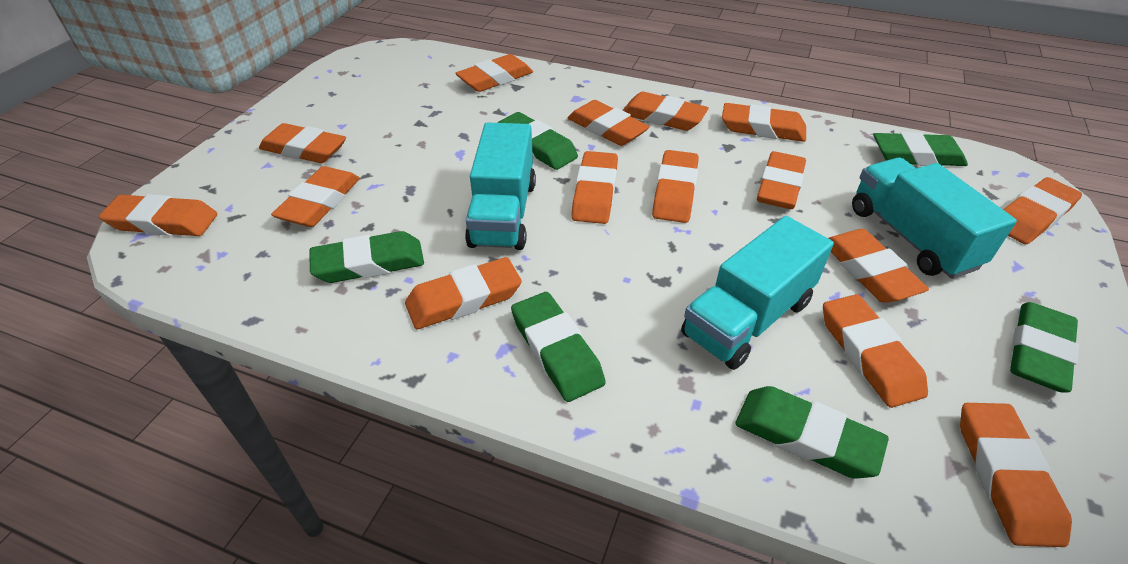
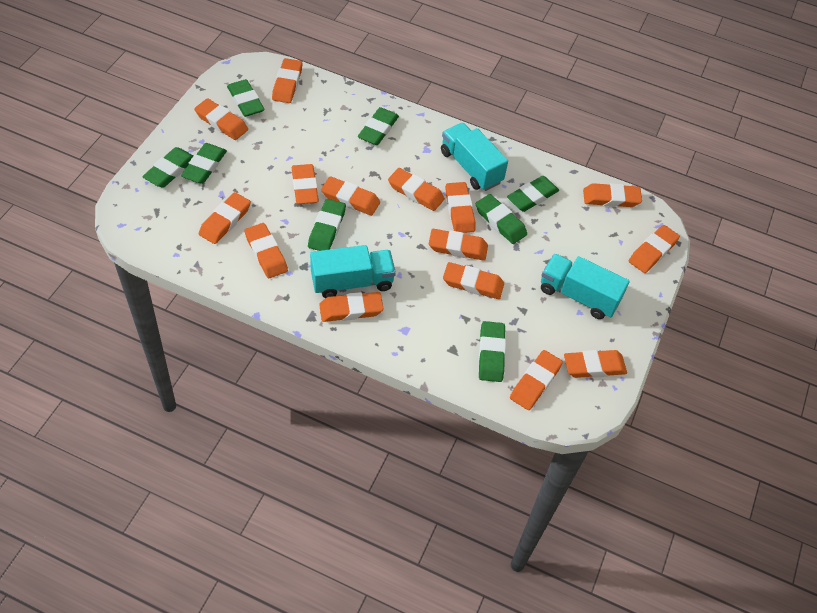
green eraser: 6 -> 8

